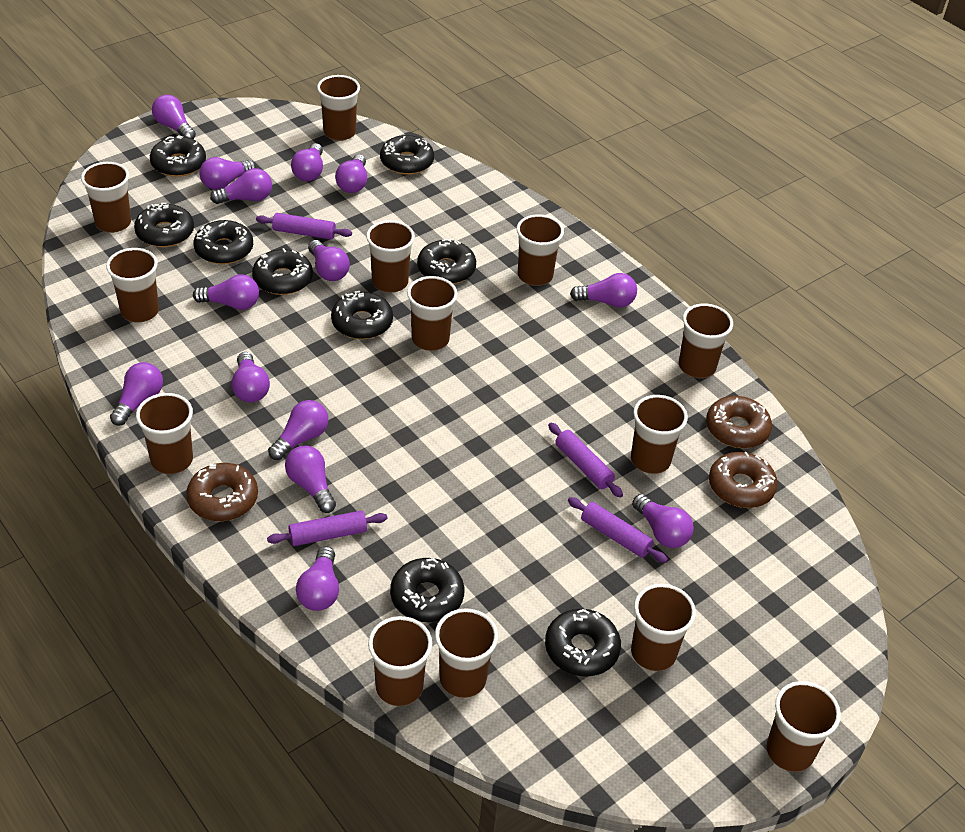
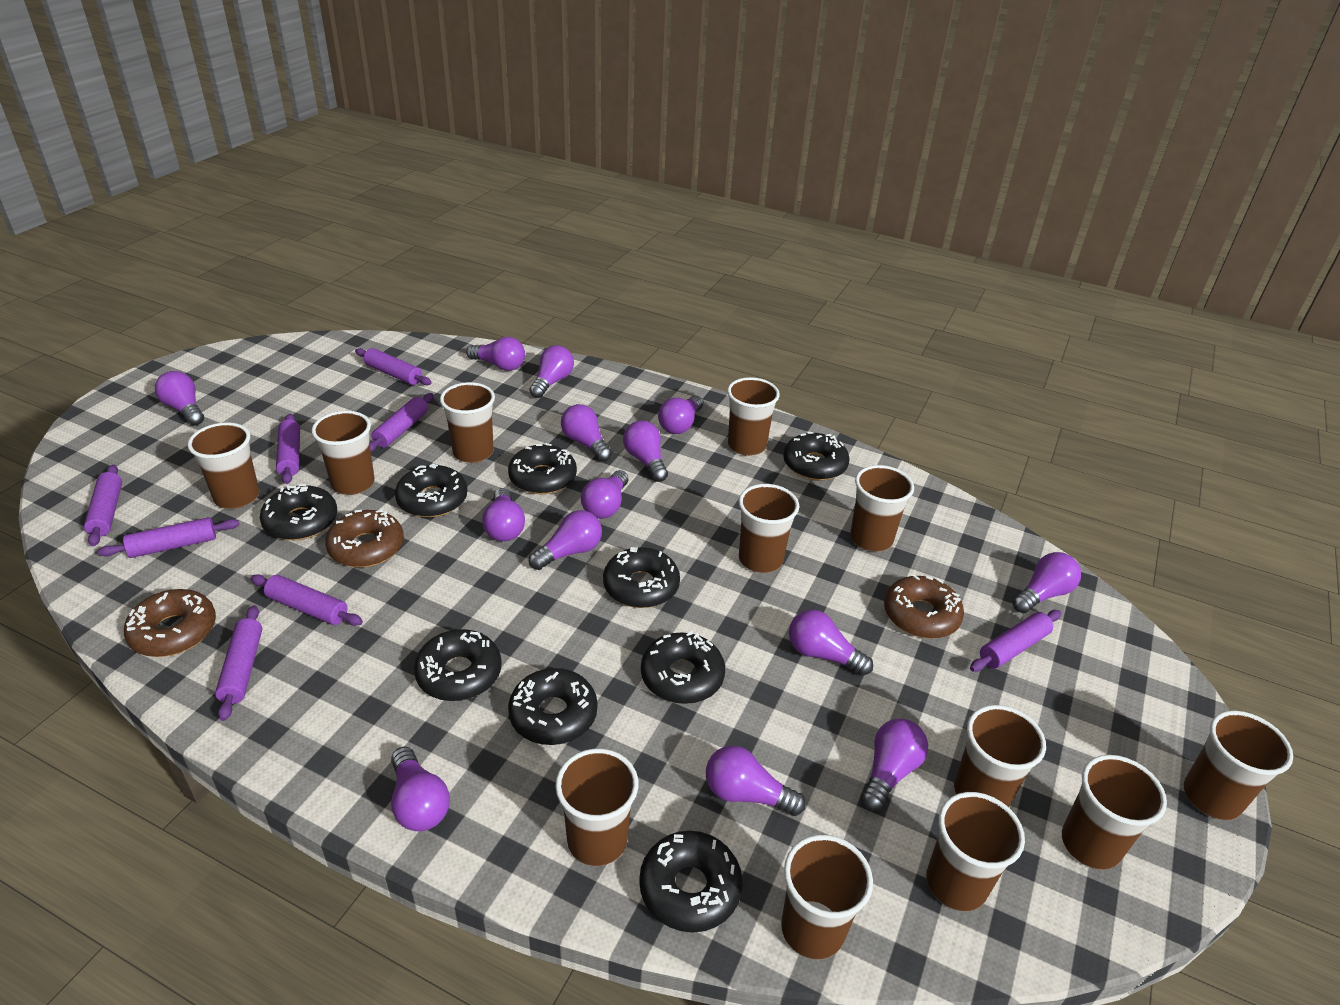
brown cup: 13 -> 12
purple rolling pin: 4 -> 8

